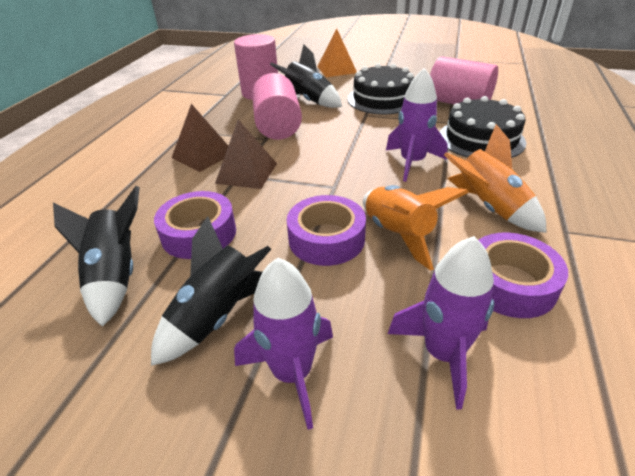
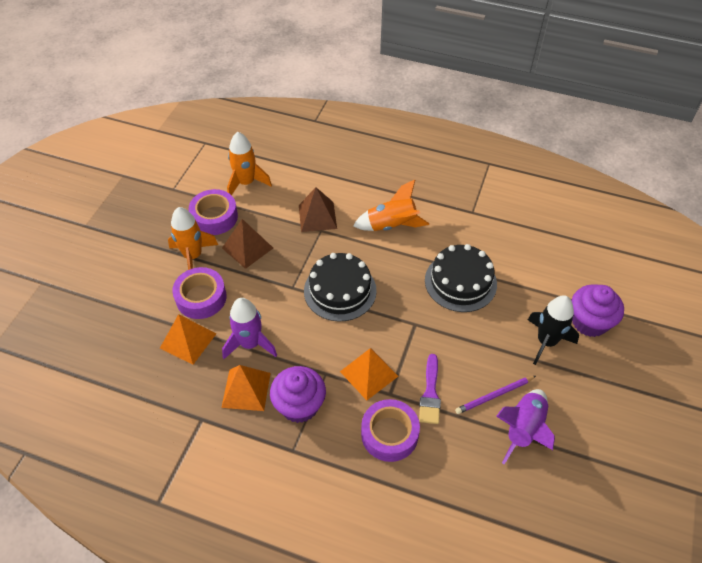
black rocket: 3 -> 1
orange pyramid: 1 -> 3
orange rocket: 2 -> 3
pink cylinder: 3 -> 0
purple brush: 0 -> 1
purple cupcake: 0 -> 2
purple pencil: 0 -> 1
purple rocket: 3 -> 2

